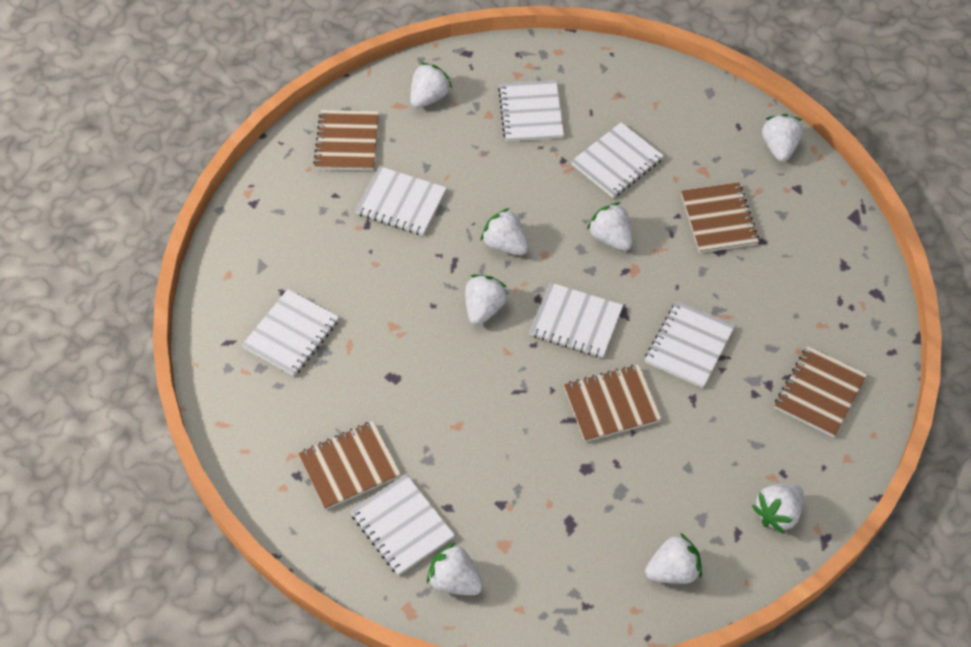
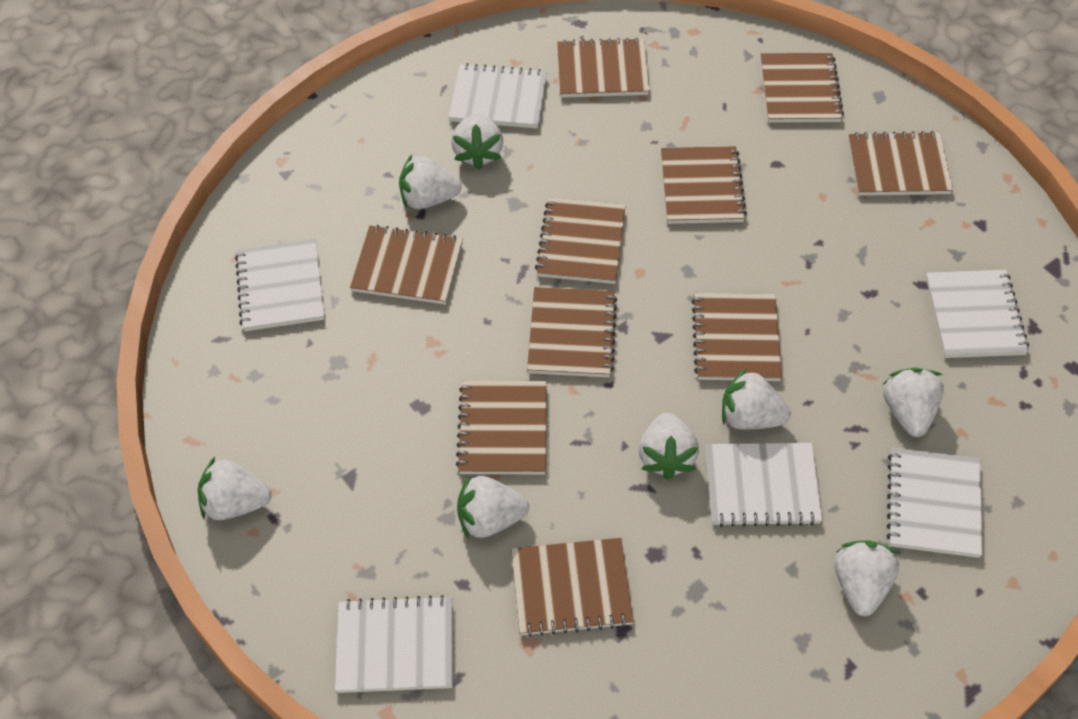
brown notebook: 5 -> 10
white notebook: 7 -> 6

